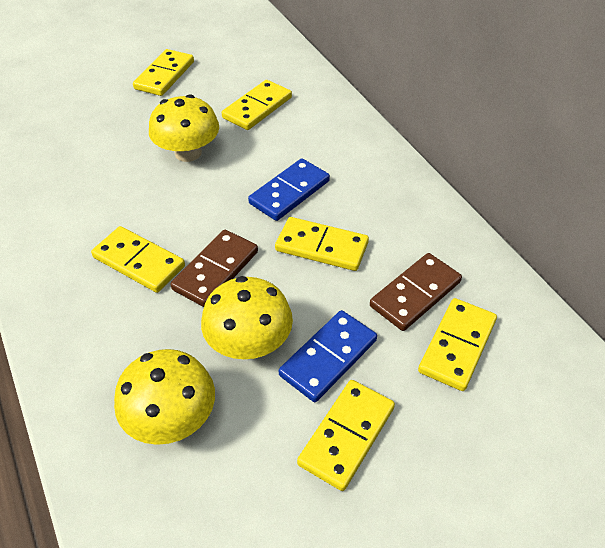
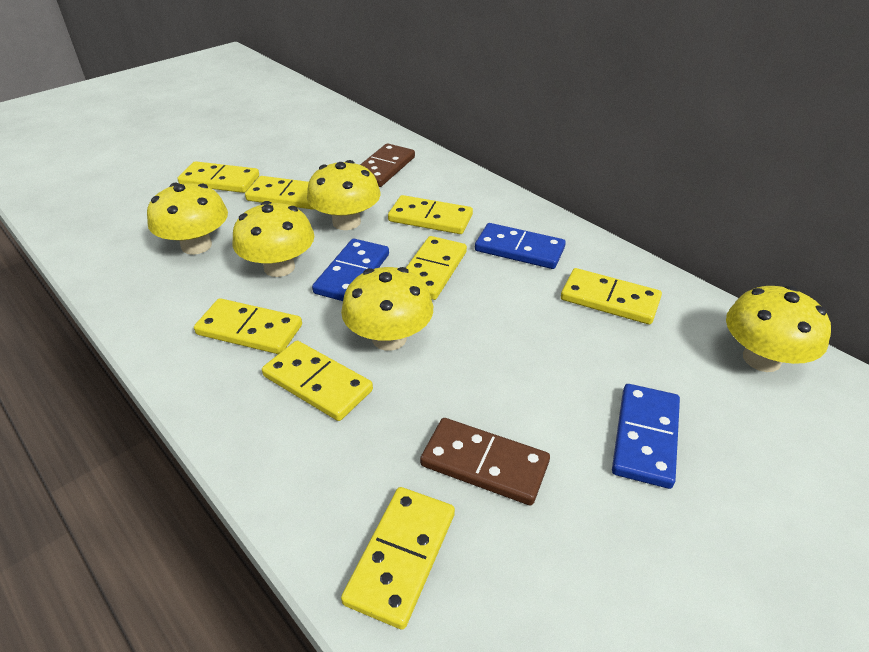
blue domino: 2 -> 3
yellow domino: 6 -> 8
yellow mushroom: 3 -> 5

